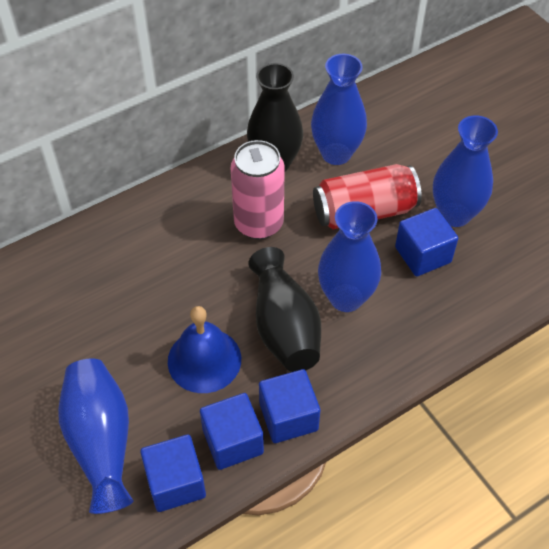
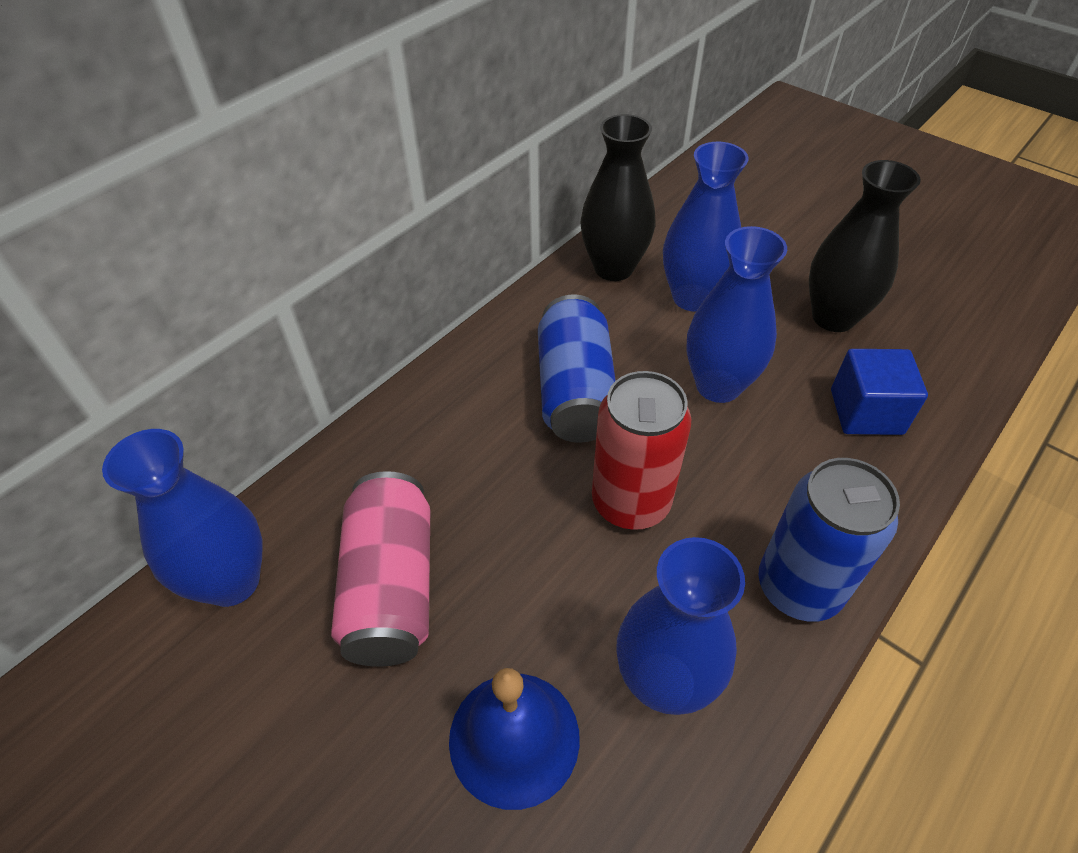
blue can: 0 -> 2
blue cube: 4 -> 1

